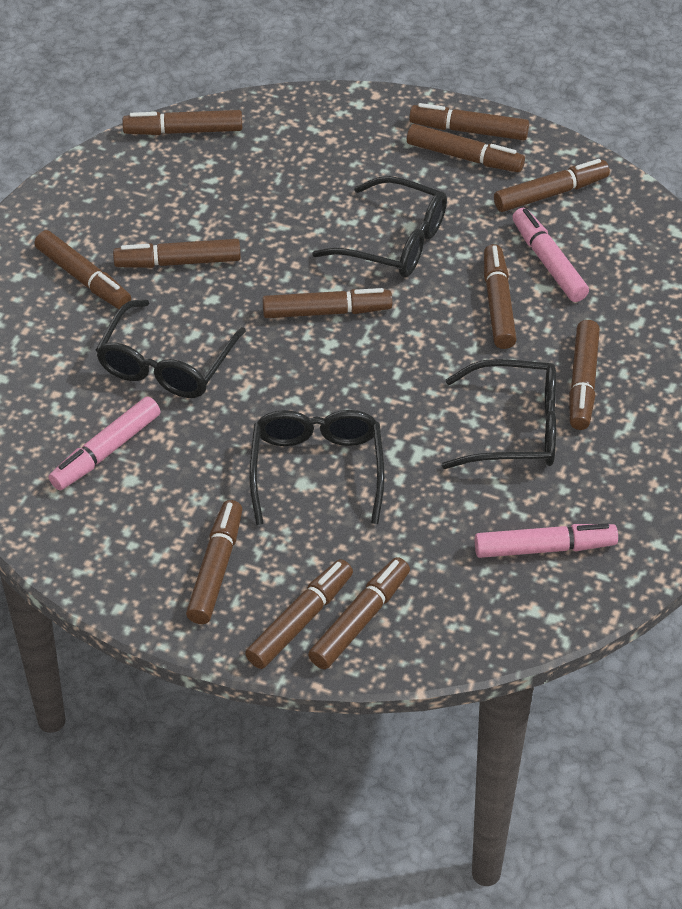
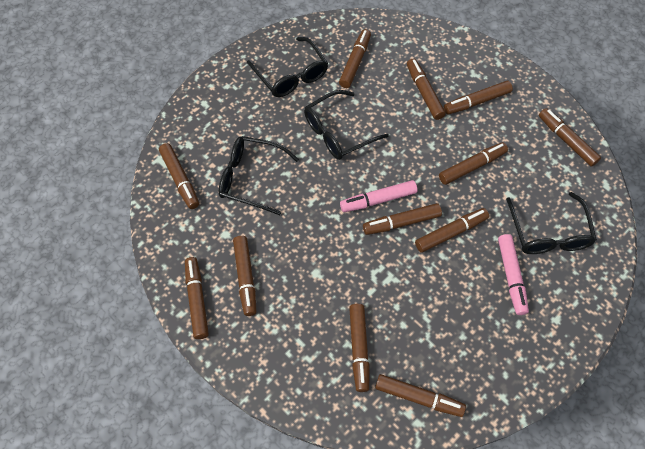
pink marker: 3 -> 2

